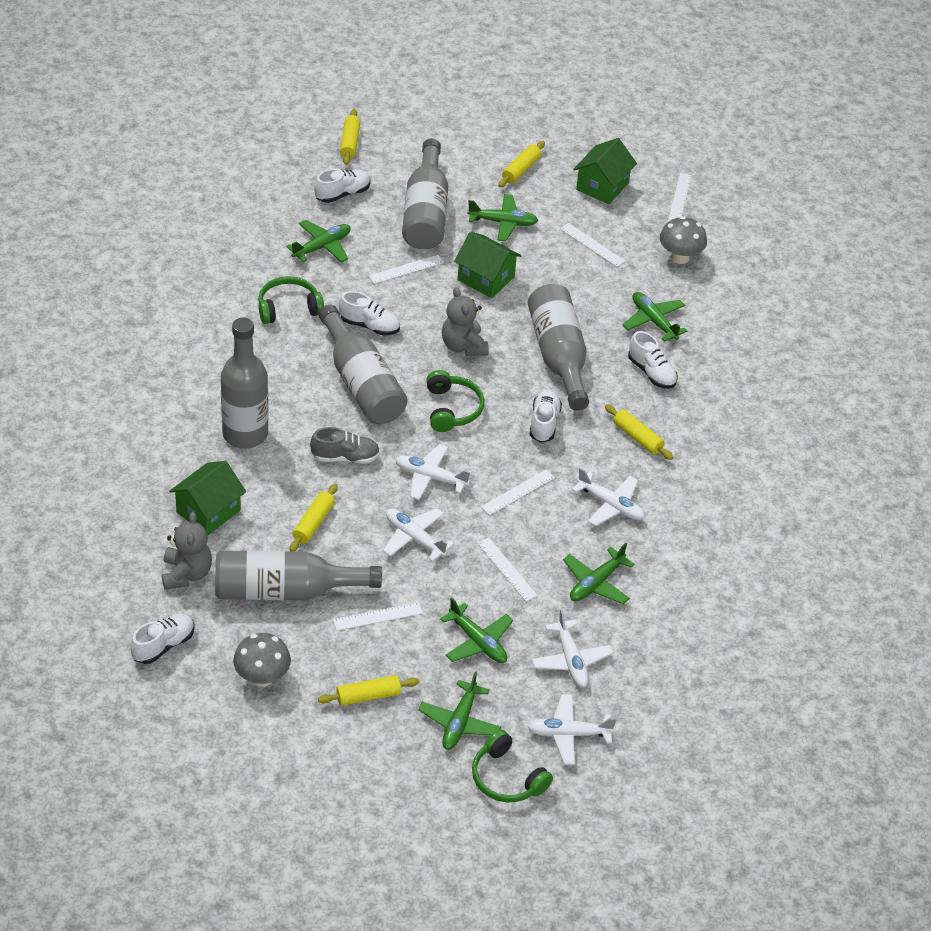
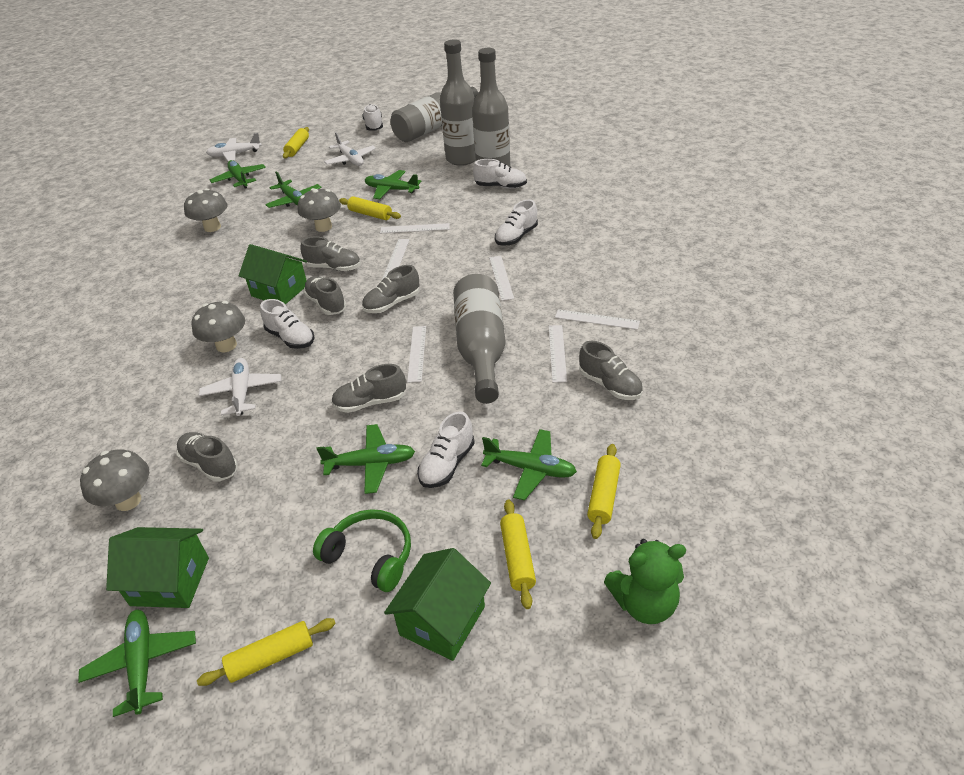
green headphones: 3 -> 1
green teddy bear: 0 -> 1
grey bottle: 5 -> 4
grey mushroom: 2 -> 4
grey shoe: 1 -> 6
grey teddy bear: 2 -> 0
white plane: 5 -> 3

